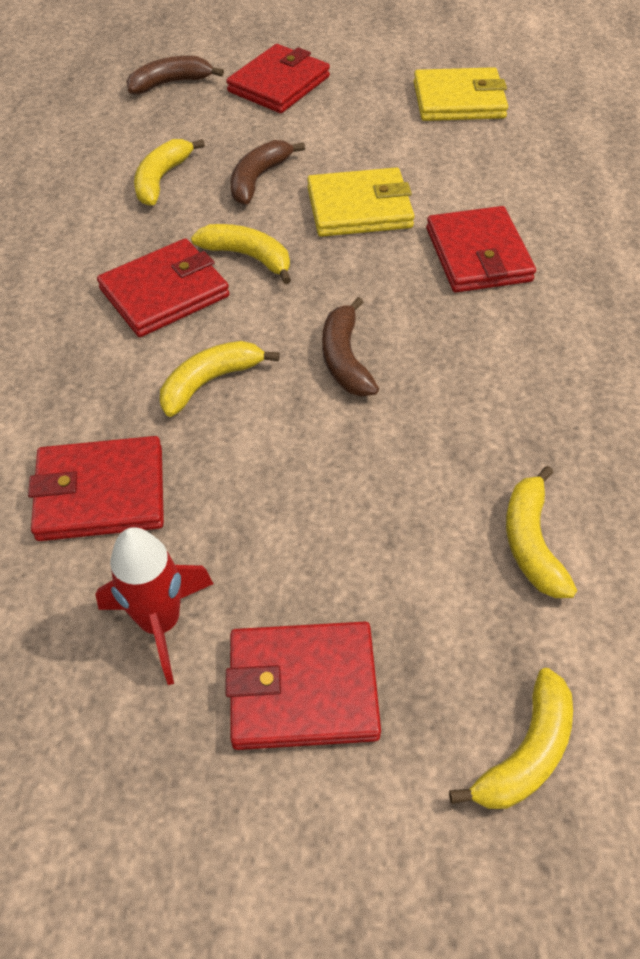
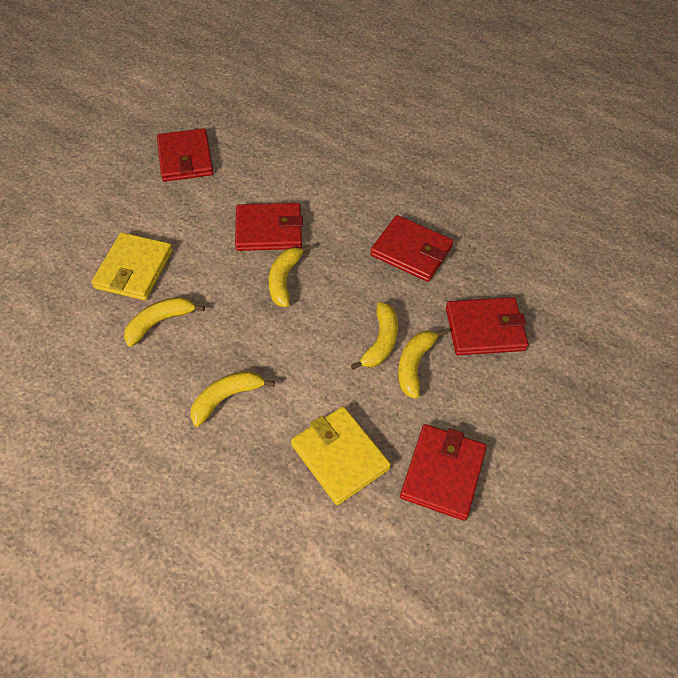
brown banana: 3 -> 0
red rocket: 1 -> 0

